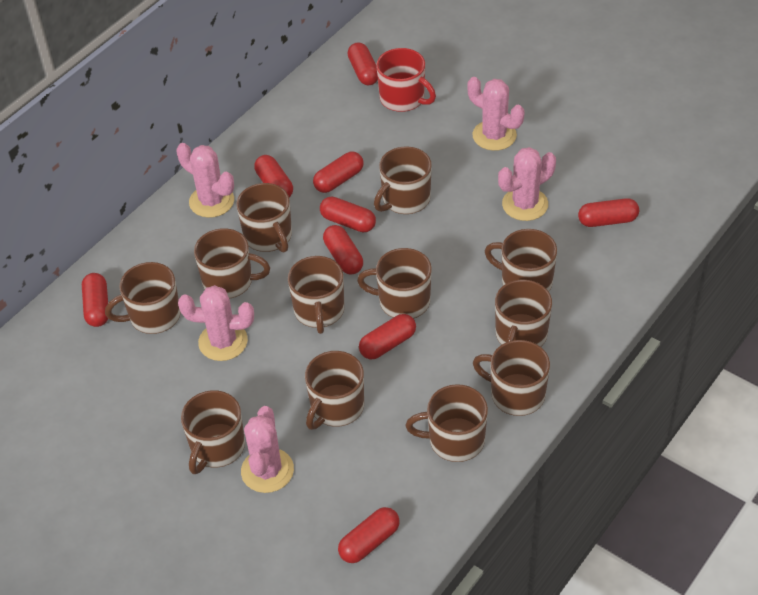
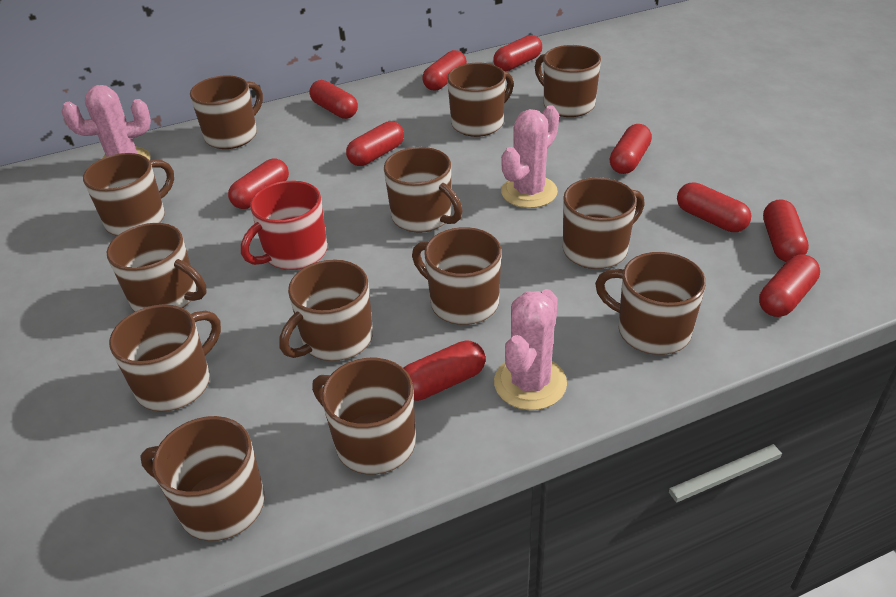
brown mug: 12 -> 13
pink cactus: 5 -> 3
red capsule: 9 -> 10

